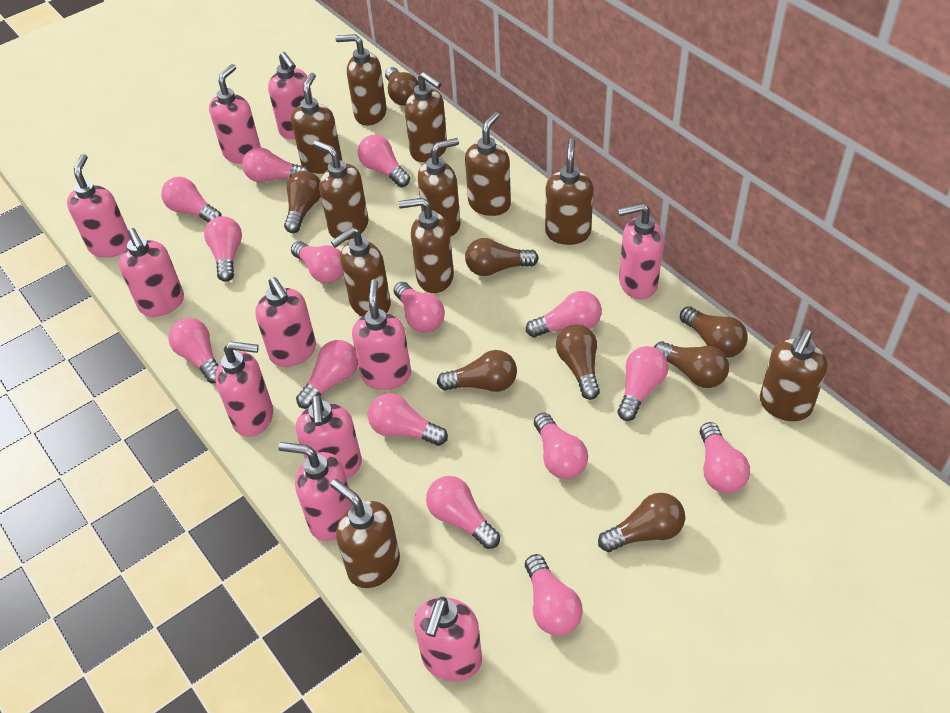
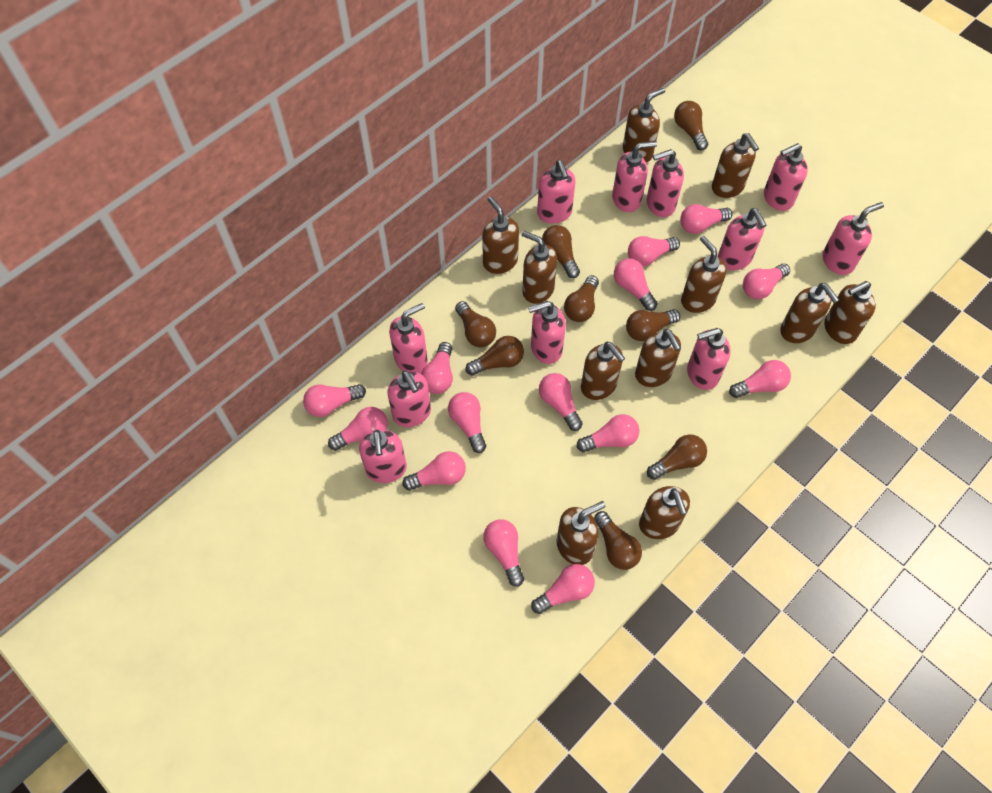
pink light bulb: 15 -> 14

